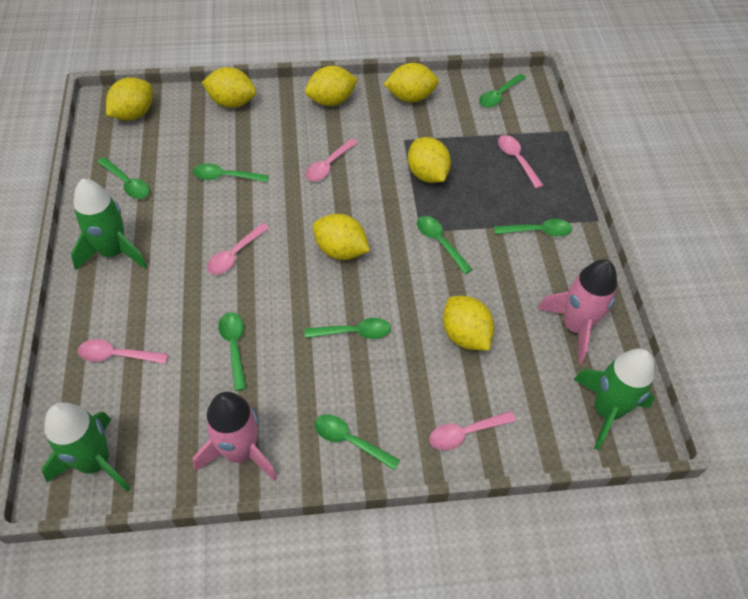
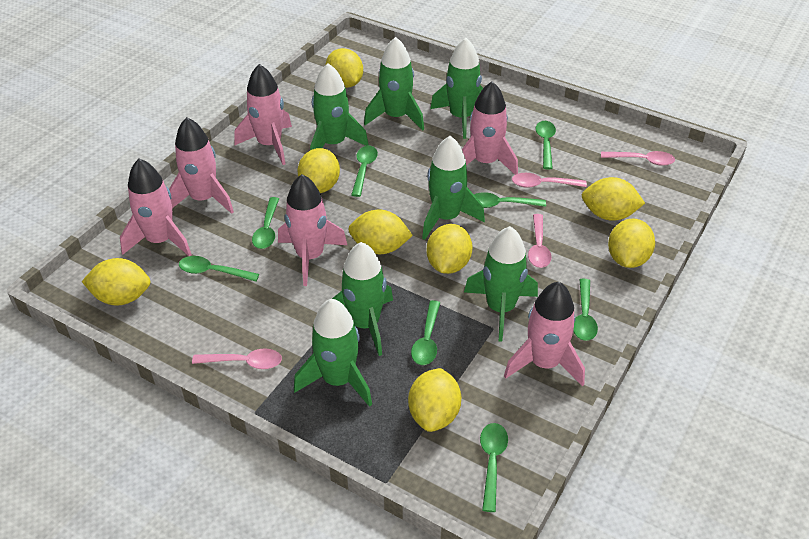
green rocket: 3 -> 7
pink rocket: 2 -> 6
pink spoon: 5 -> 4
yellow lemon: 7 -> 8

